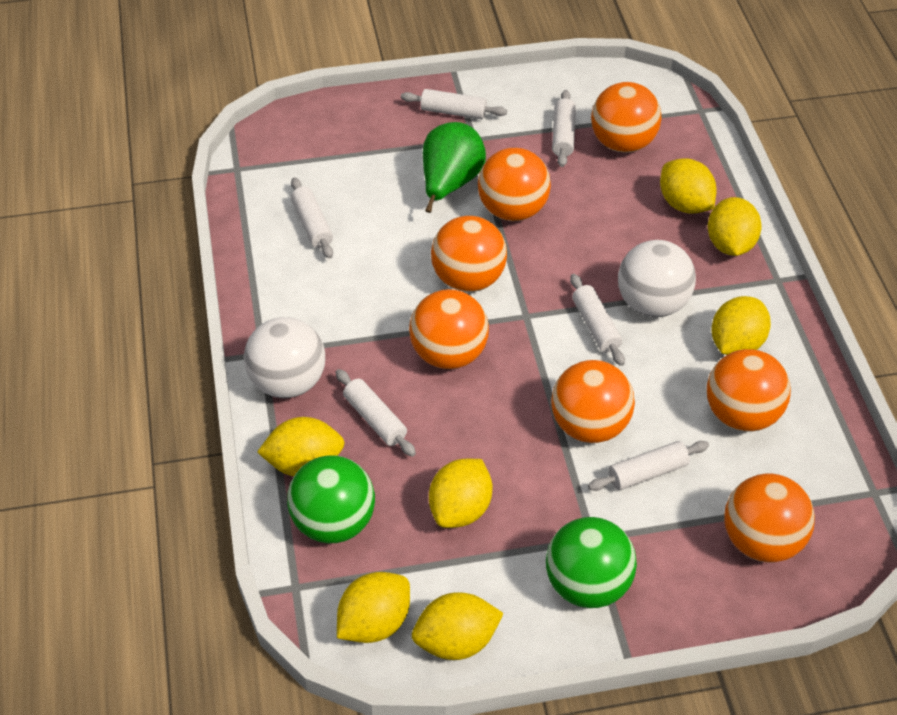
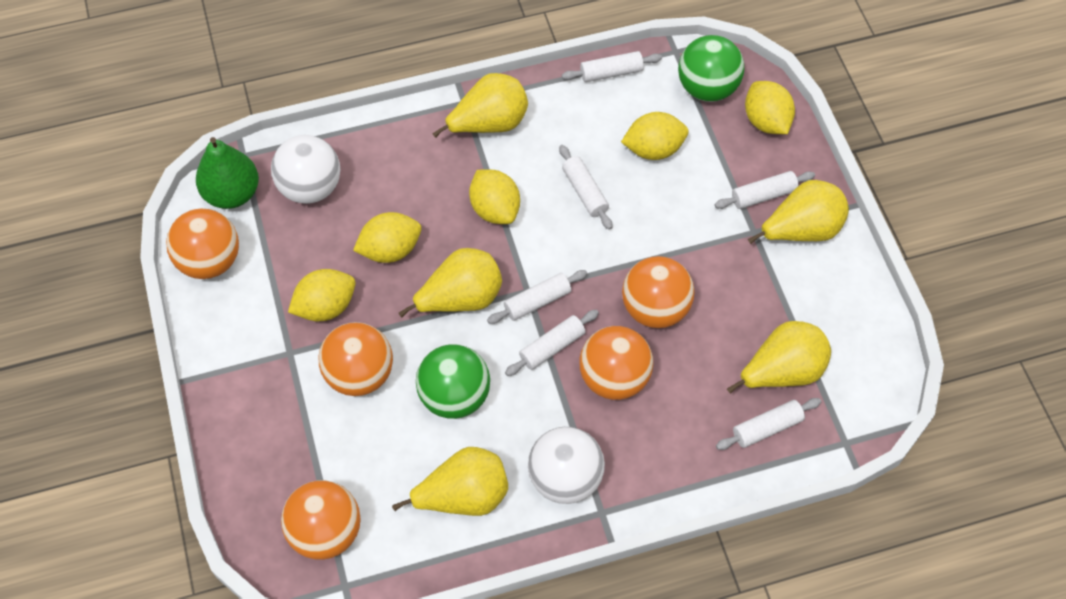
orange ball: 7 -> 5
yellow lemon: 7 -> 5
yellow pear: 0 -> 5

